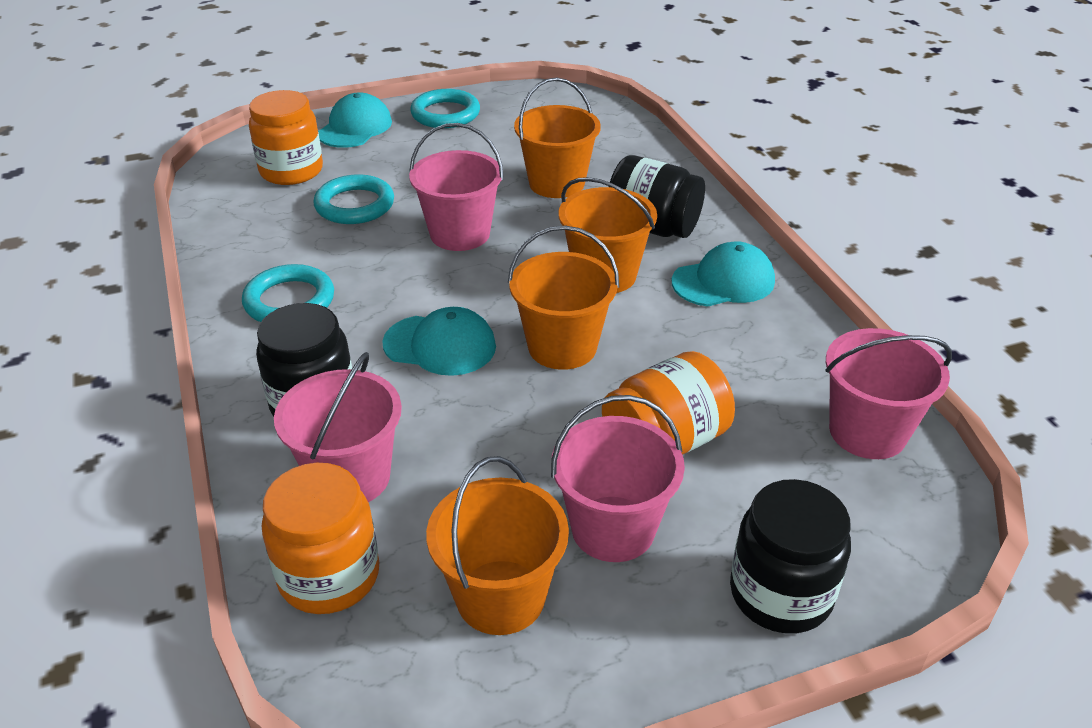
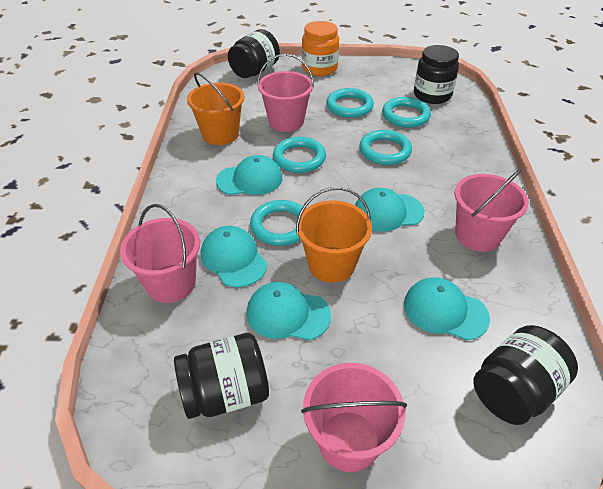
black jar: 3 -> 4
orange bucket: 4 -> 2
orange jar: 3 -> 1
turquoise cap: 3 -> 5
turquoise ring: 3 -> 5

